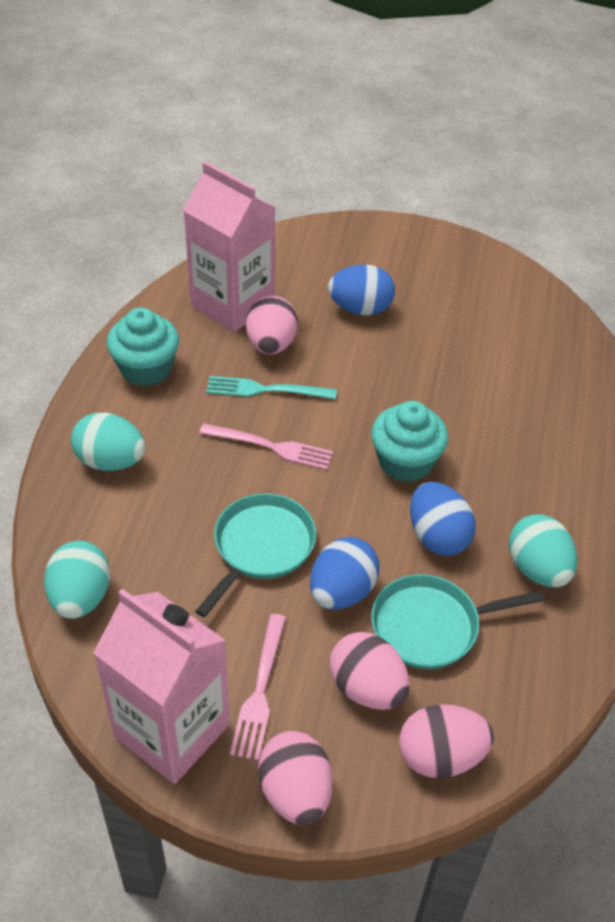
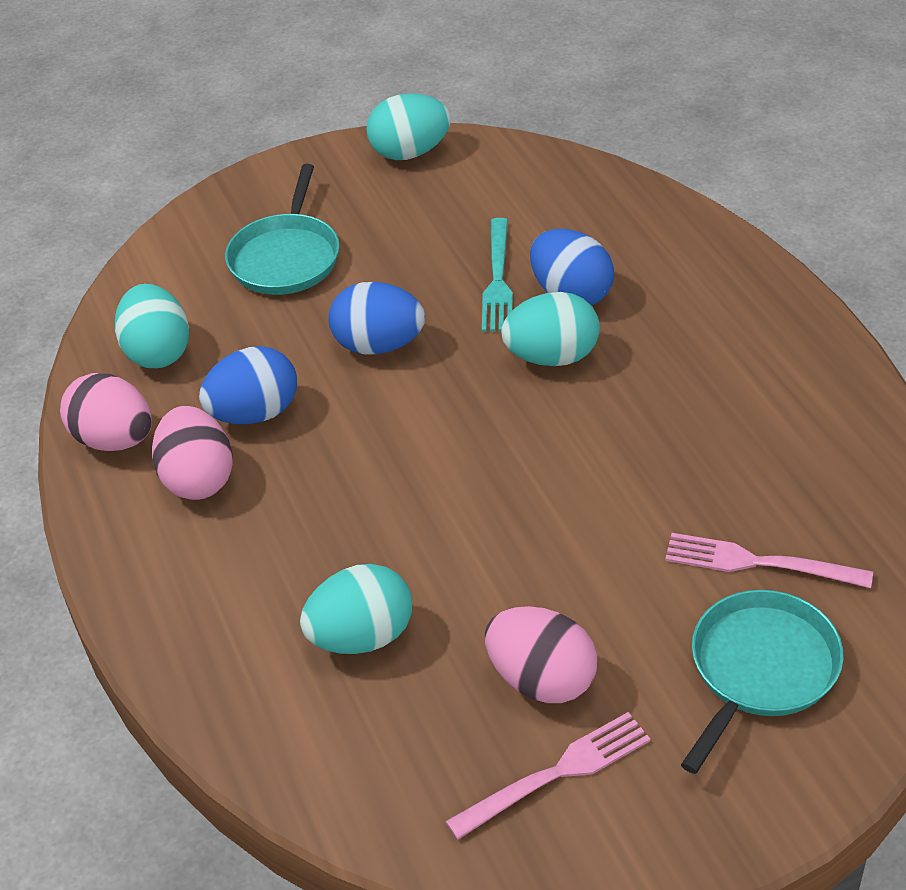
pink carton: 2 -> 0
pink egg: 4 -> 3
turquoise cupcake: 2 -> 0
turquoise egg: 3 -> 4

